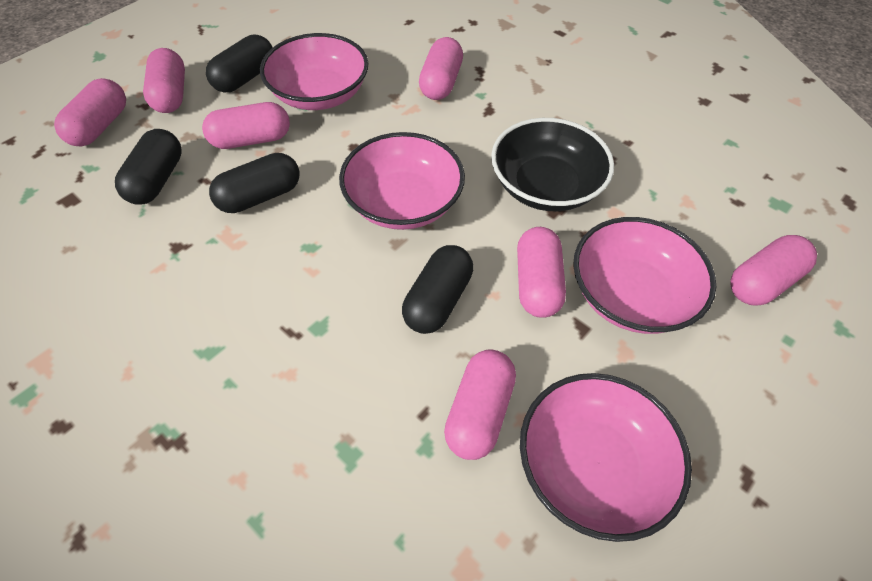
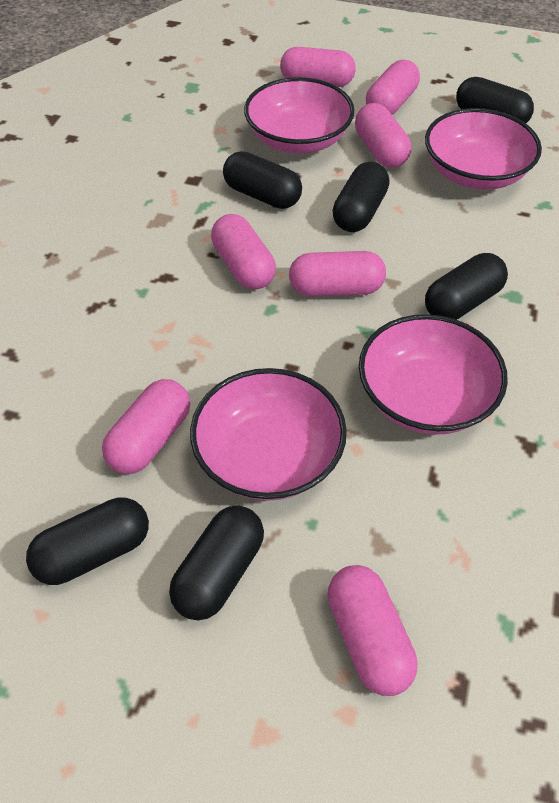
black bowl: 1 -> 0
black capsule: 4 -> 6

